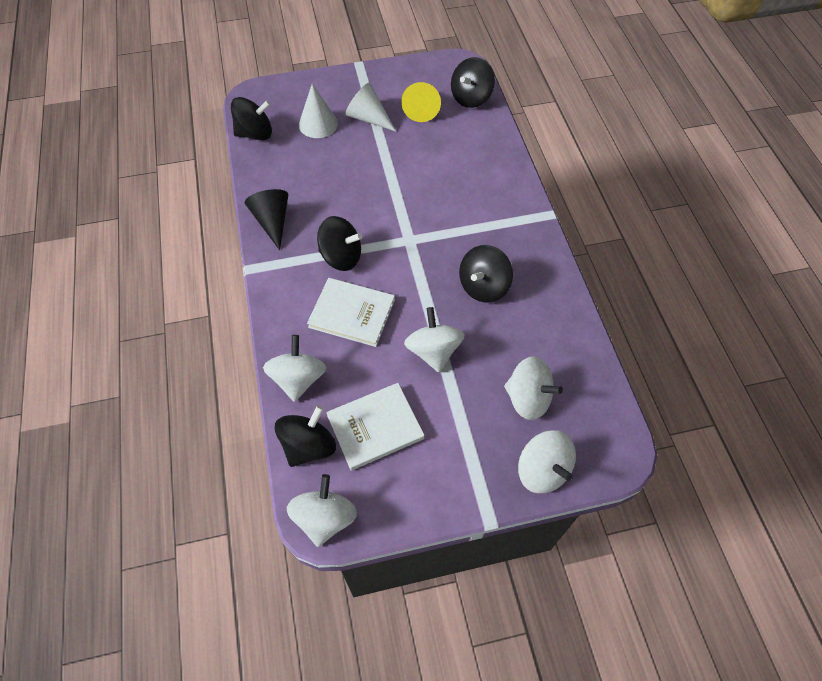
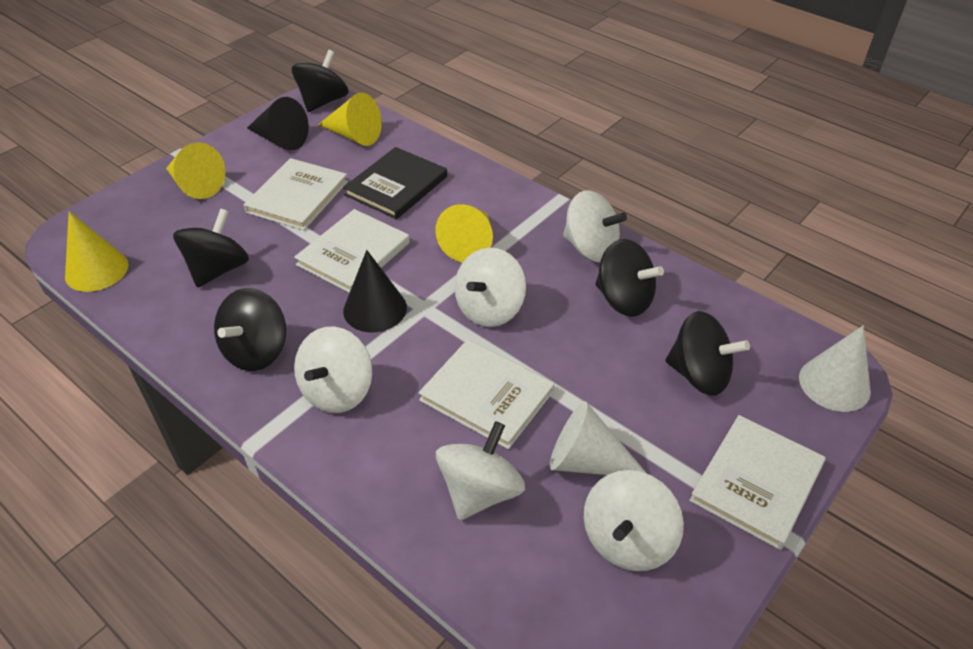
black book: 0 -> 1
black cone: 1 -> 2
white book: 2 -> 4
yellow cone: 1 -> 4

